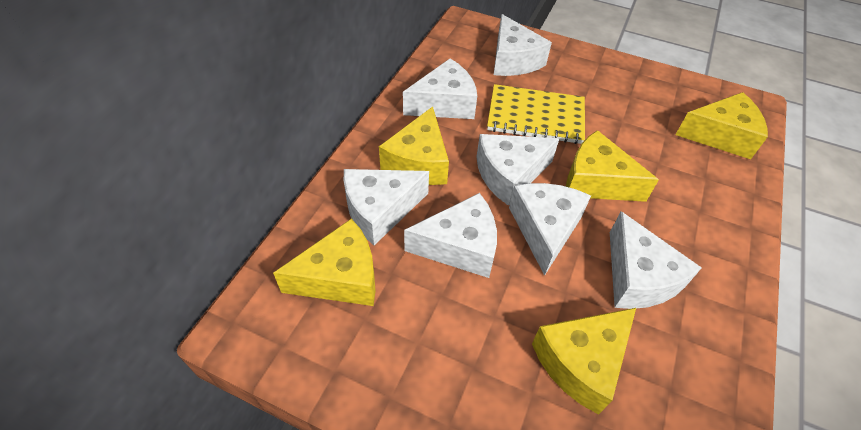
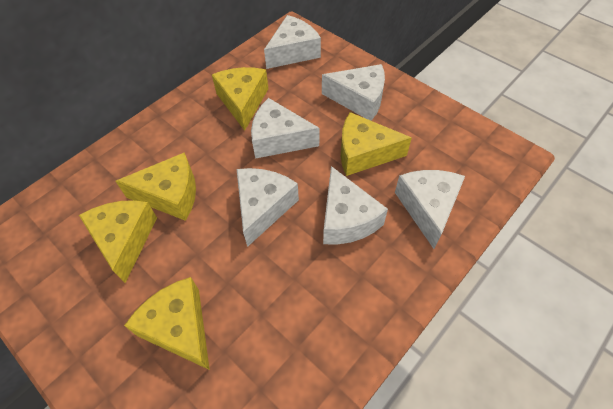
white cheese: 7 -> 6
yellow notebook: 1 -> 0

